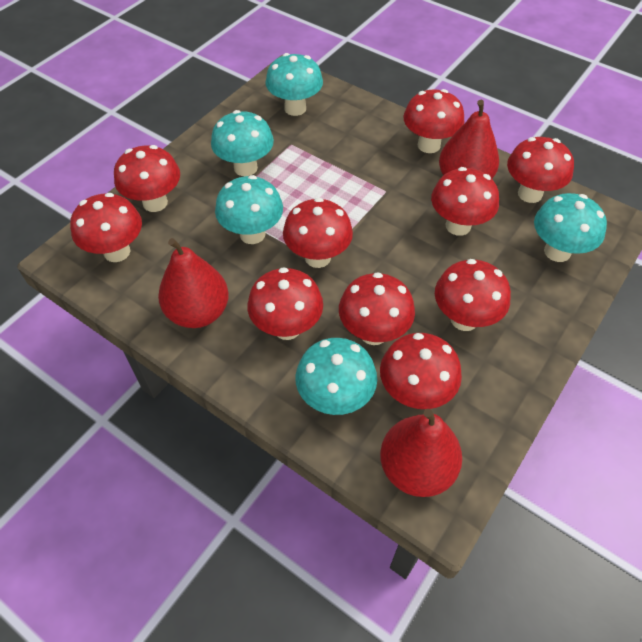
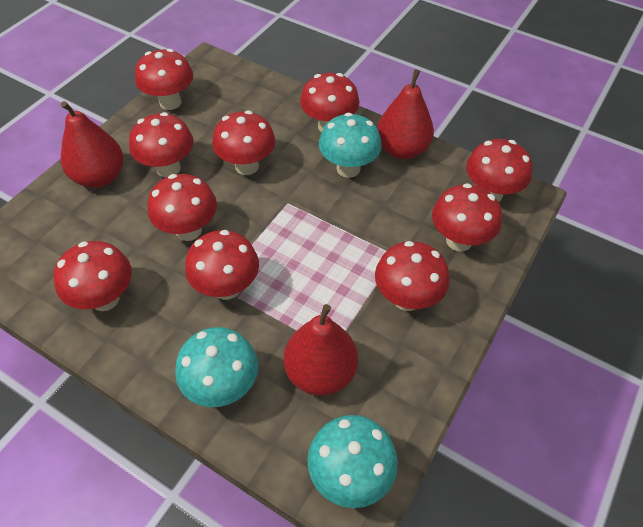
turquoise mushroom: 5 -> 3

